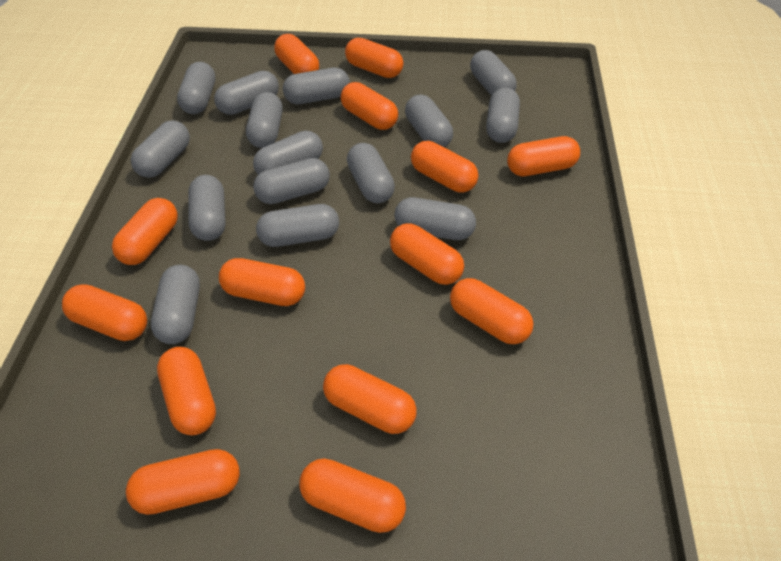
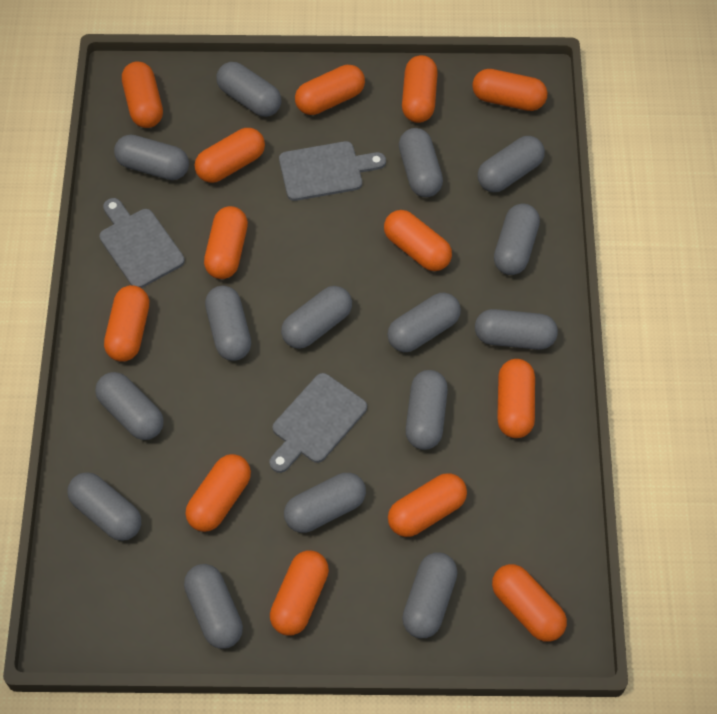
grey cutting board: 0 -> 3
orange capsule: 14 -> 13

